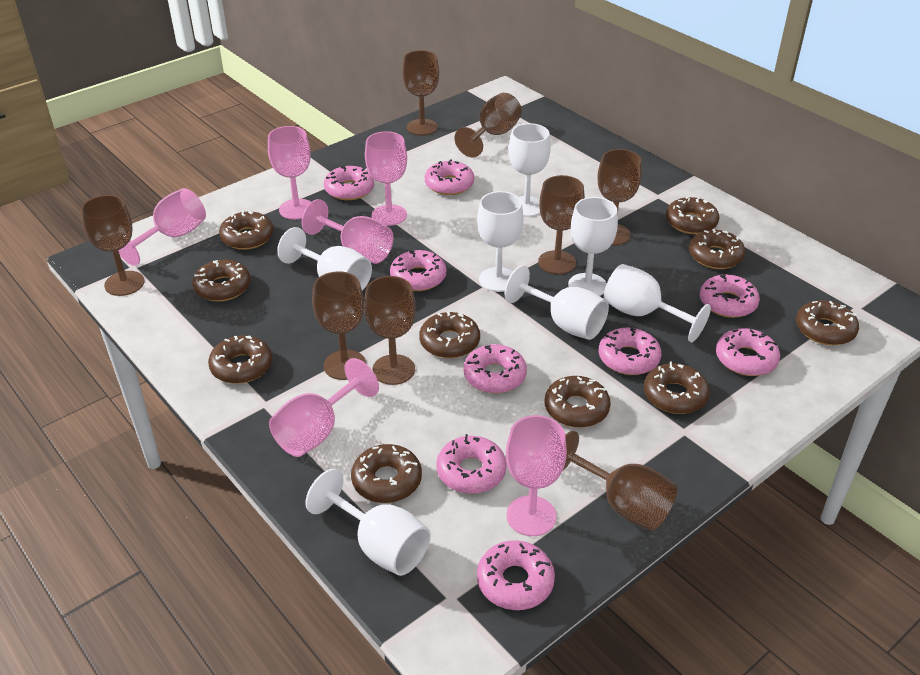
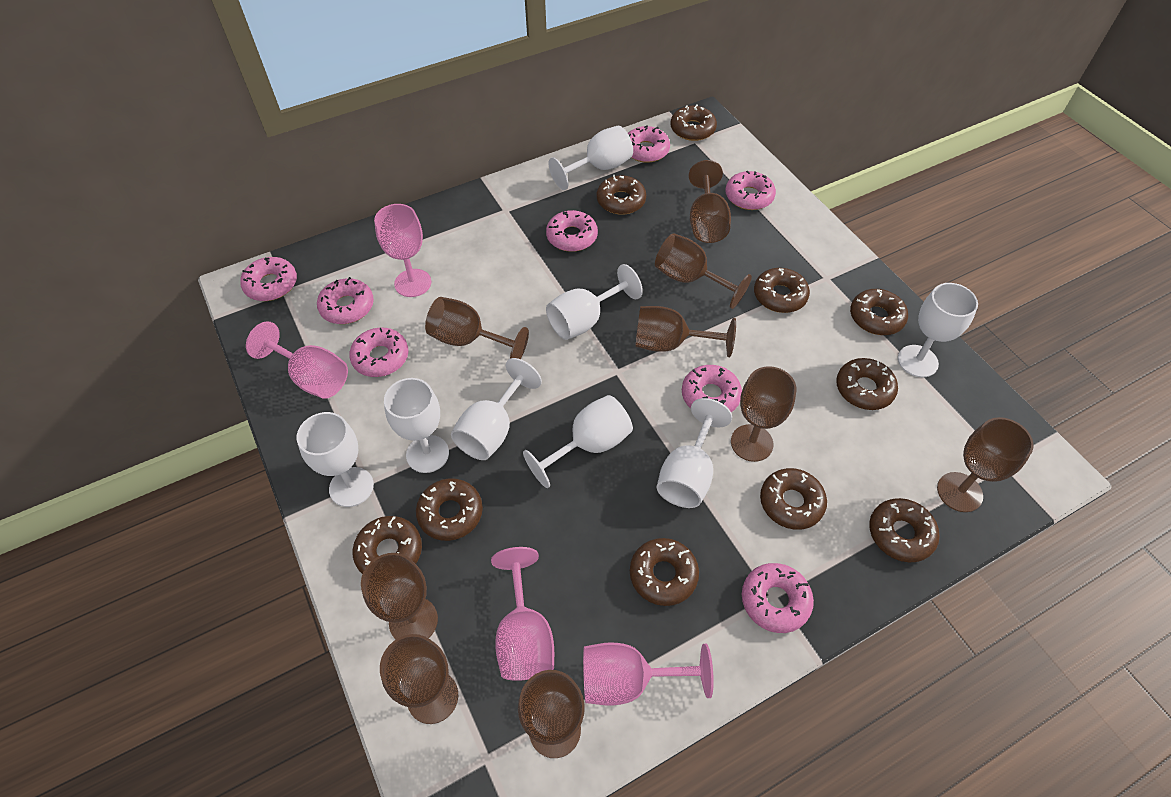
brown goblet: 8 -> 9
pink donut: 9 -> 8
pink goblet: 6 -> 4
white goblet: 7 -> 8

